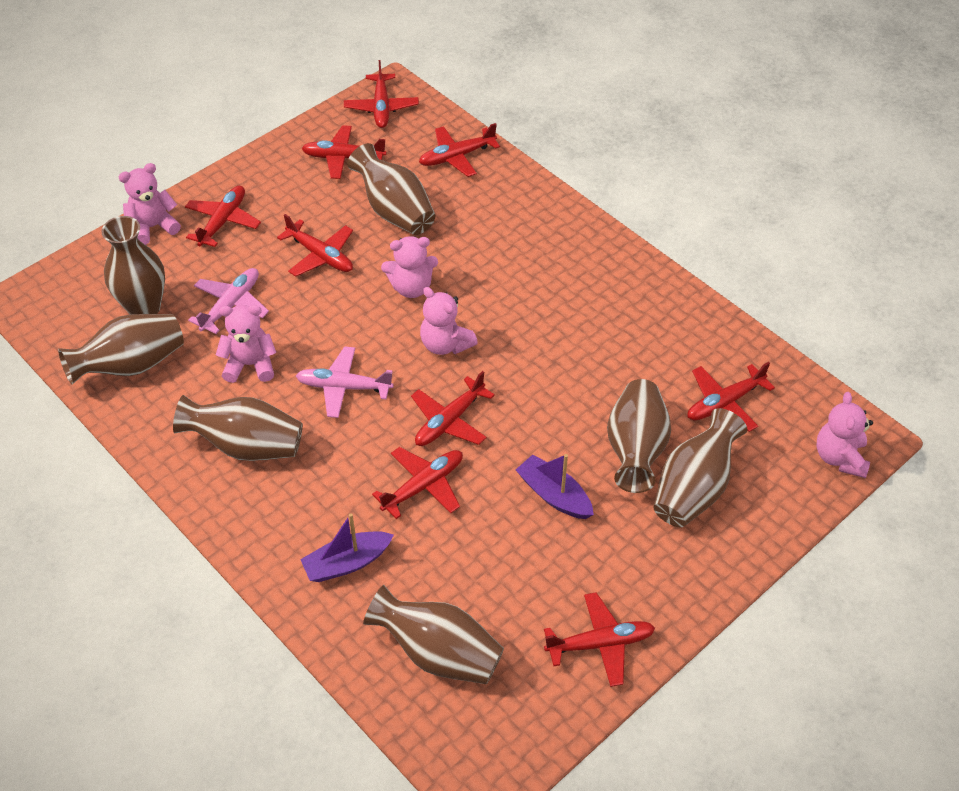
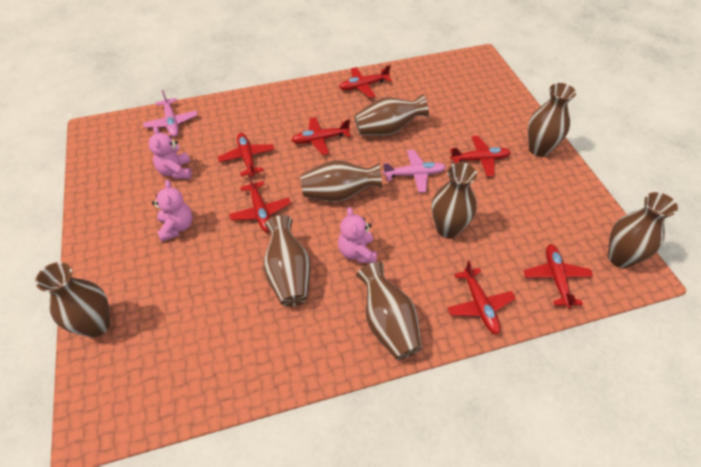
brown vase: 7 -> 8
pink teddy bear: 5 -> 3
purple boat: 2 -> 0
red plane: 9 -> 7

